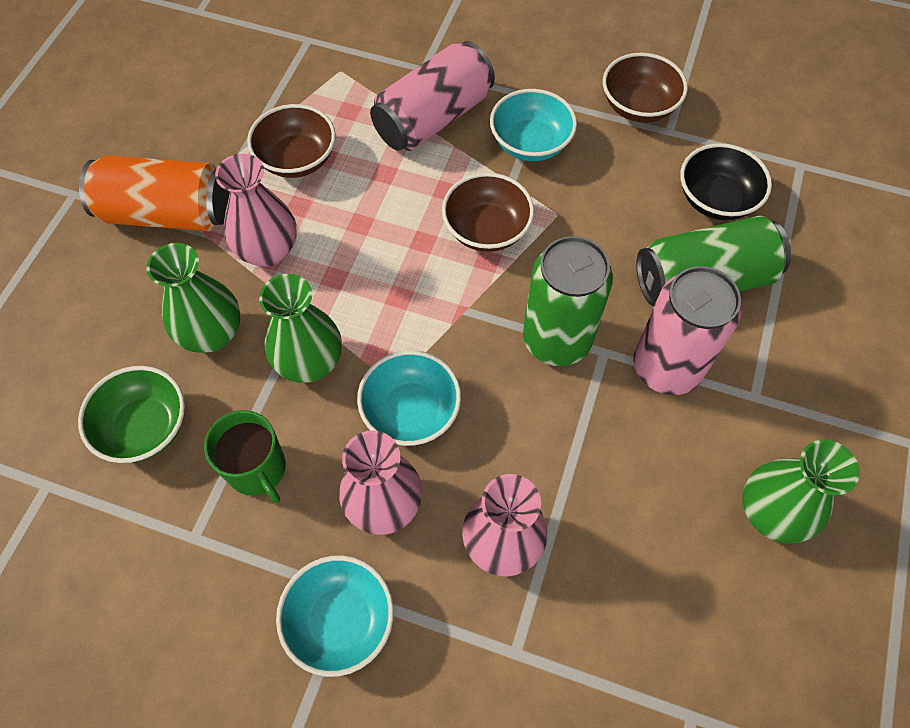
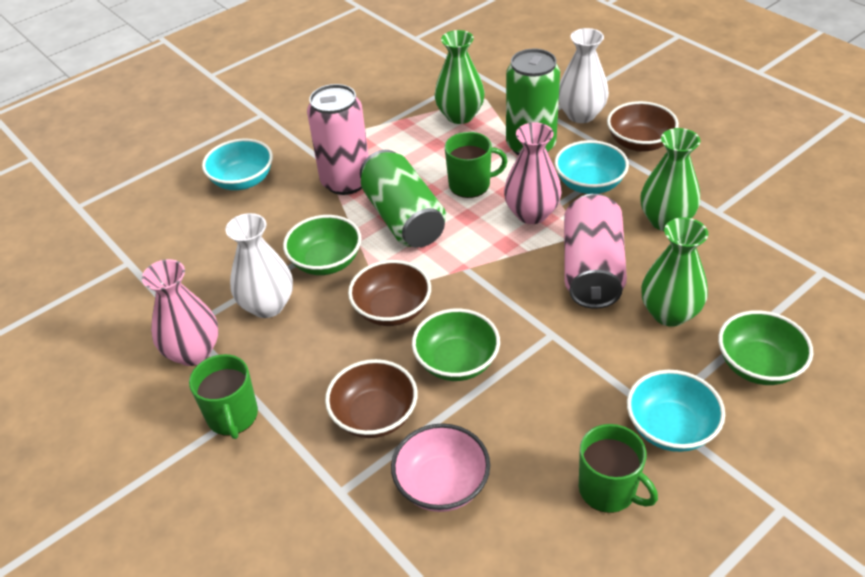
black bowl: 1 -> 0
green bowl: 1 -> 3
green mug: 1 -> 3
orange can: 1 -> 0
pink bowl: 0 -> 1
pink vase: 3 -> 2
white vase: 0 -> 2

